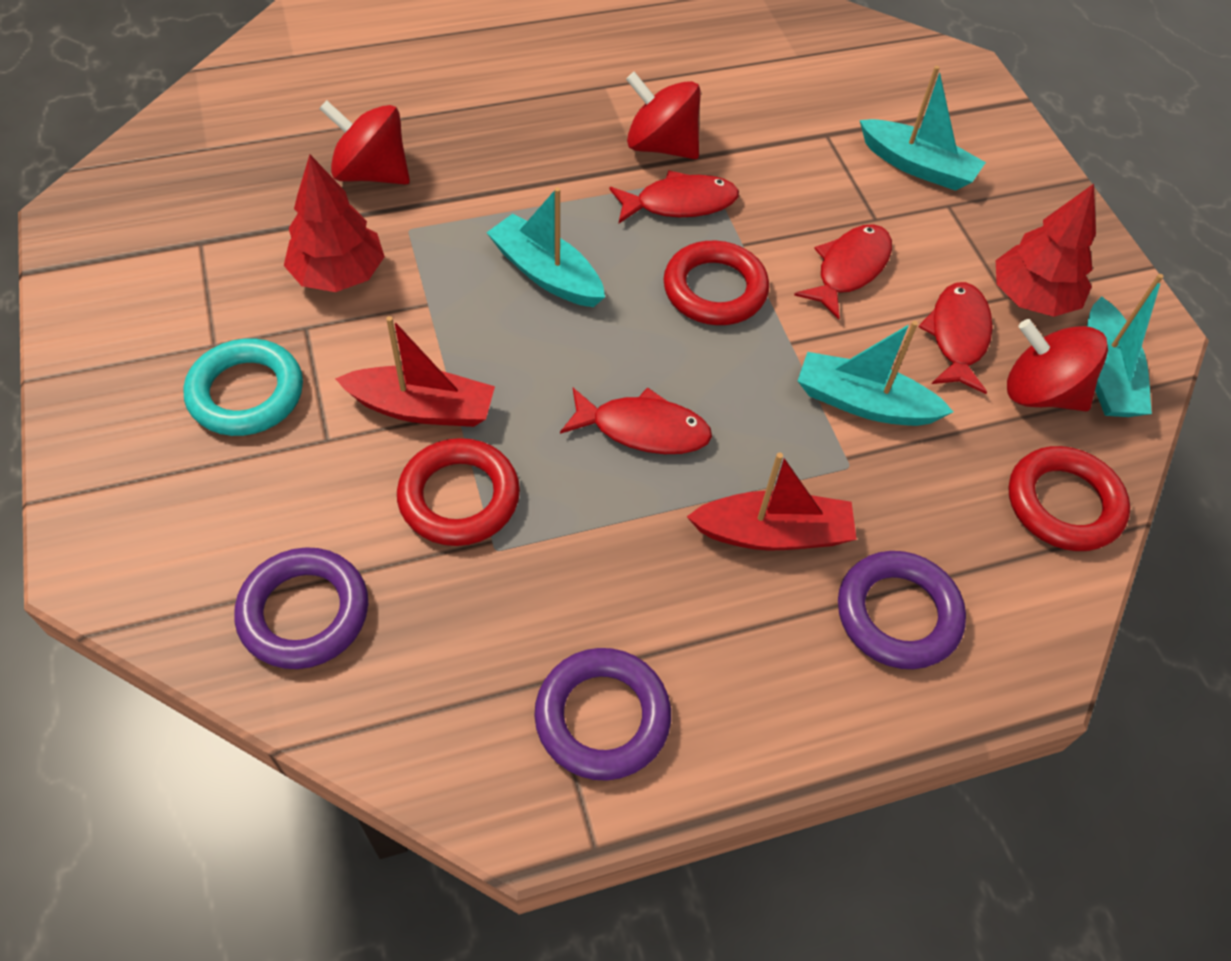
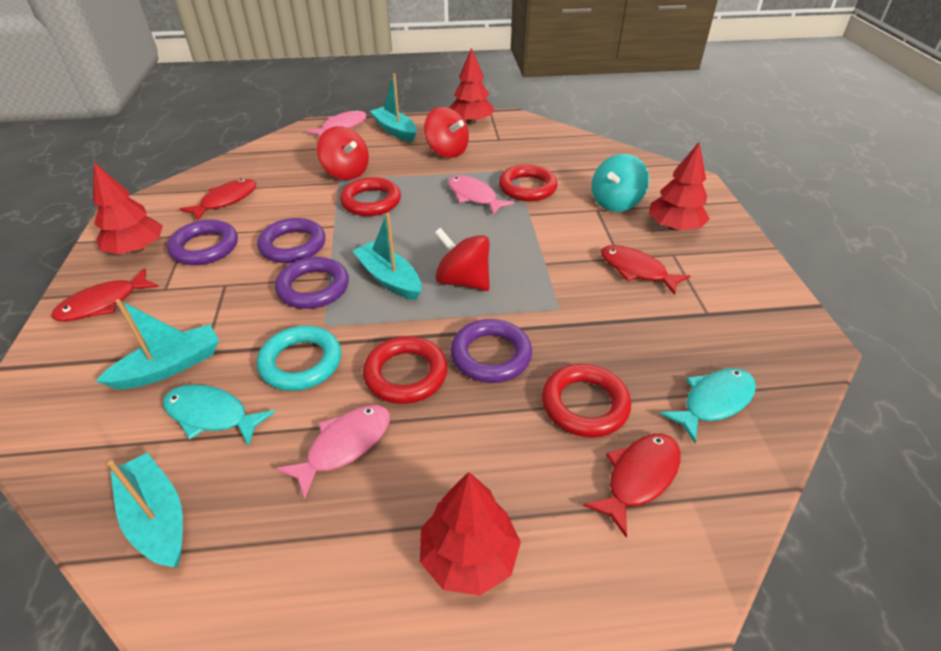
pink fish: 0 -> 3
purple ring: 3 -> 4
red boat: 2 -> 0
red ring: 3 -> 4
red tree: 2 -> 4
turquoise fish: 0 -> 2
turquoise spinning top: 0 -> 1

